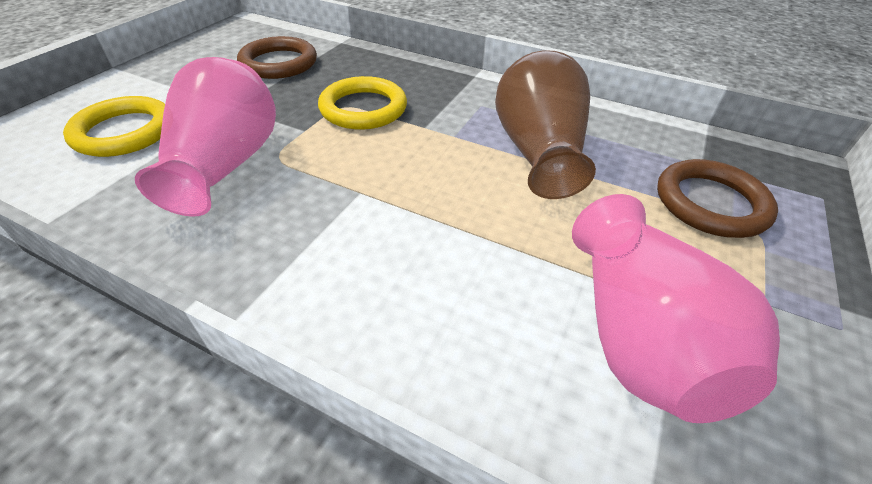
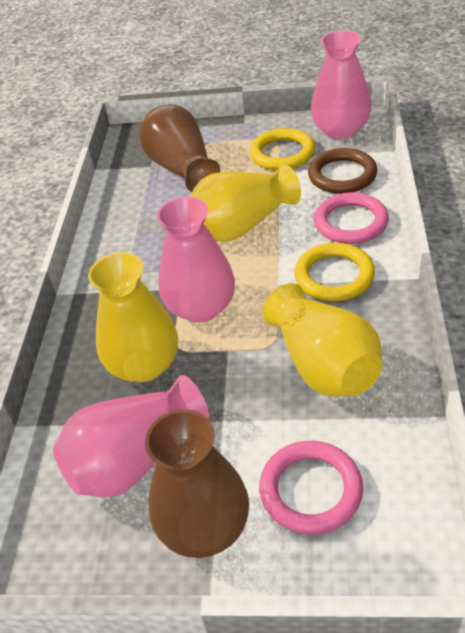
brown ring: 2 -> 1
brown vase: 1 -> 2
pink ring: 0 -> 2
pink vase: 2 -> 3
yellow vase: 0 -> 3

